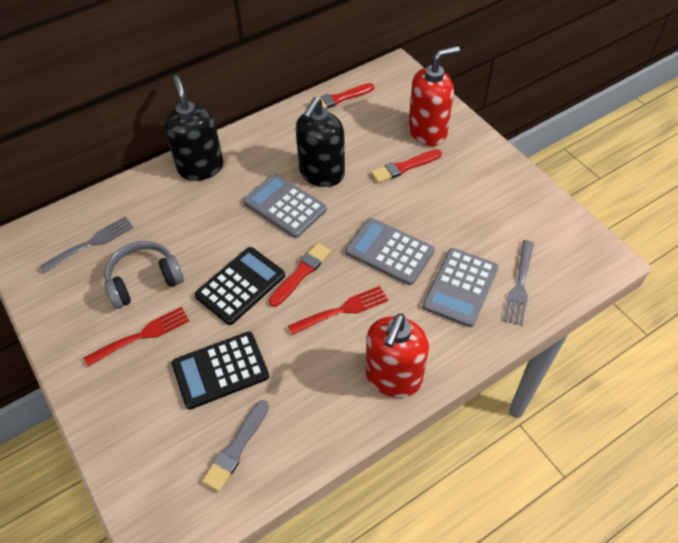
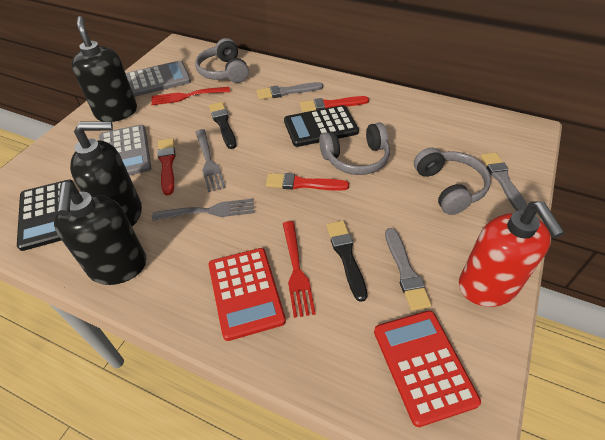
black brush: 0 -> 2
black soap dispenser: 2 -> 3
grey brush: 1 -> 3
grey calculator: 3 -> 2
grey headphones: 1 -> 3
red calculator: 0 -> 2
red soap dispenser: 2 -> 1

